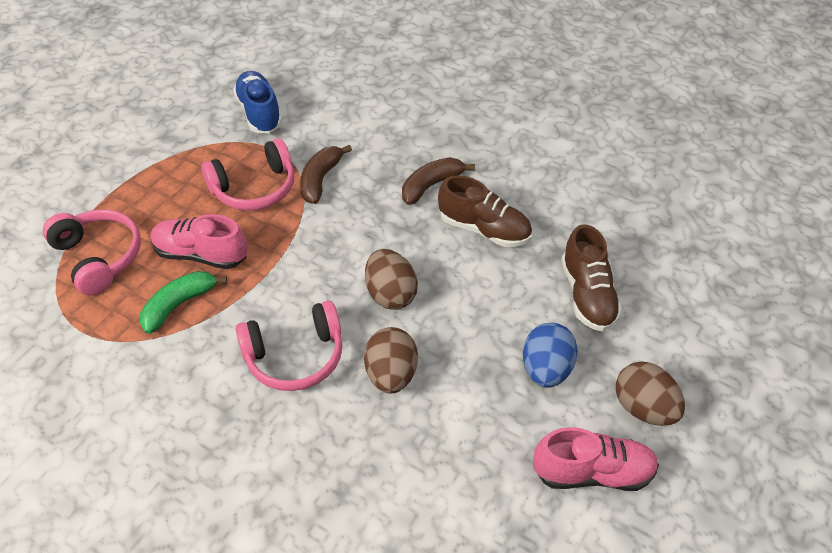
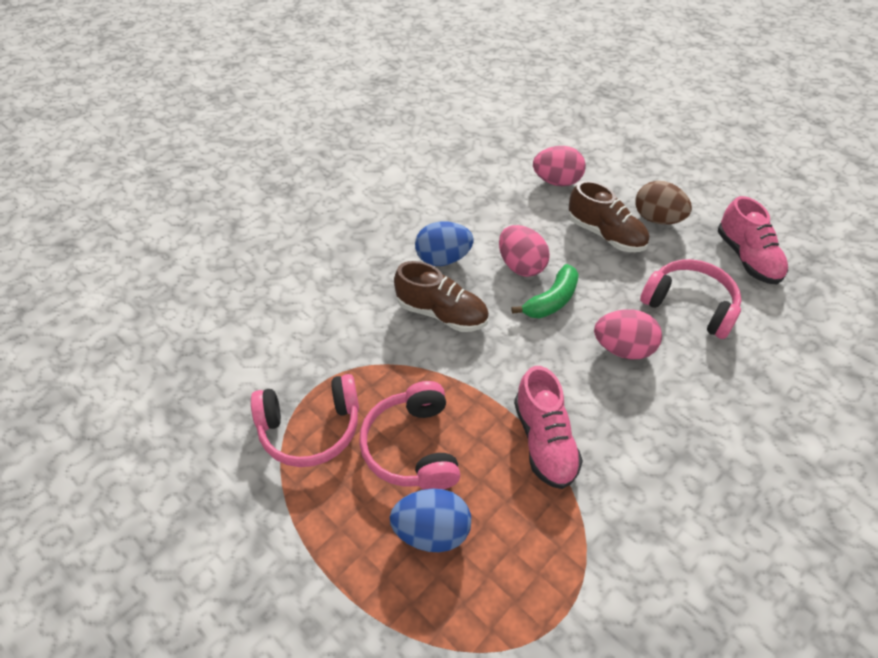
blue egg: 1 -> 2
blue shoe: 1 -> 0
brown banana: 2 -> 0
brown egg: 3 -> 1
pink egg: 0 -> 3

